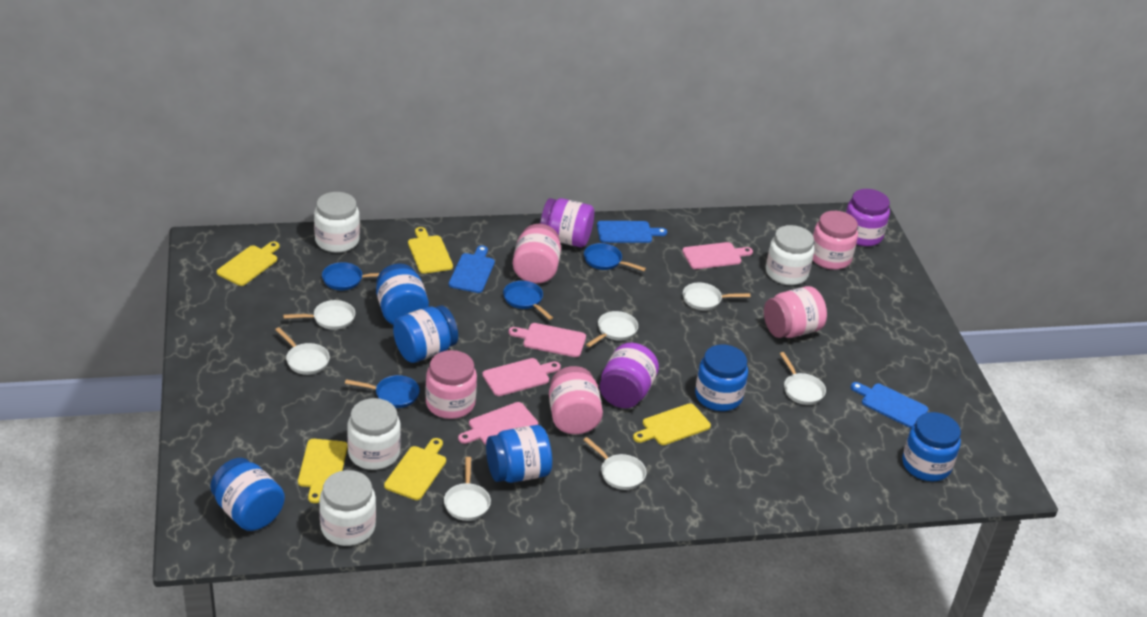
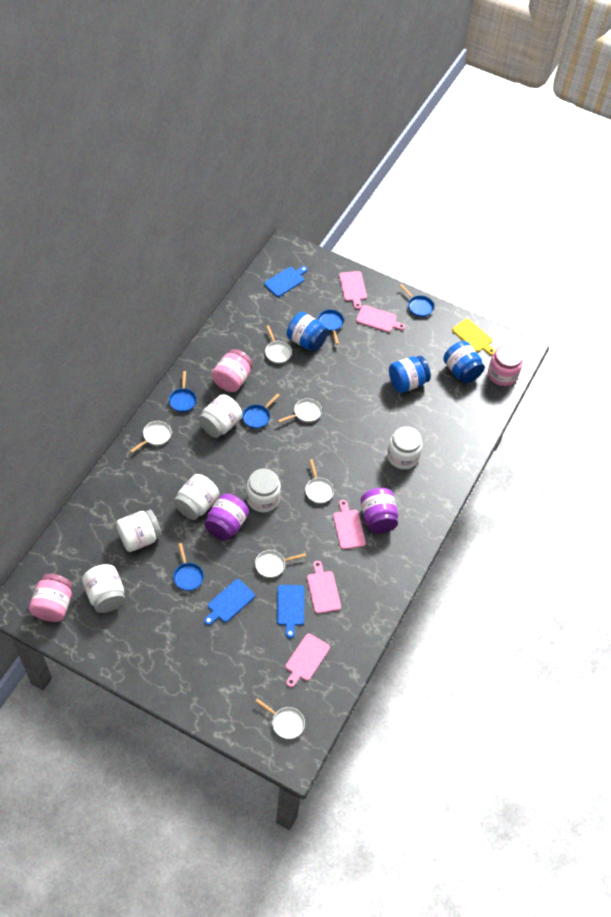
blue jar: 6 -> 3
blue pan: 4 -> 5
pink cutting board: 4 -> 5
pink jar: 5 -> 3
purple jar: 3 -> 2
white jar: 4 -> 6
white pan: 7 -> 6
yellow cutting board: 5 -> 1

